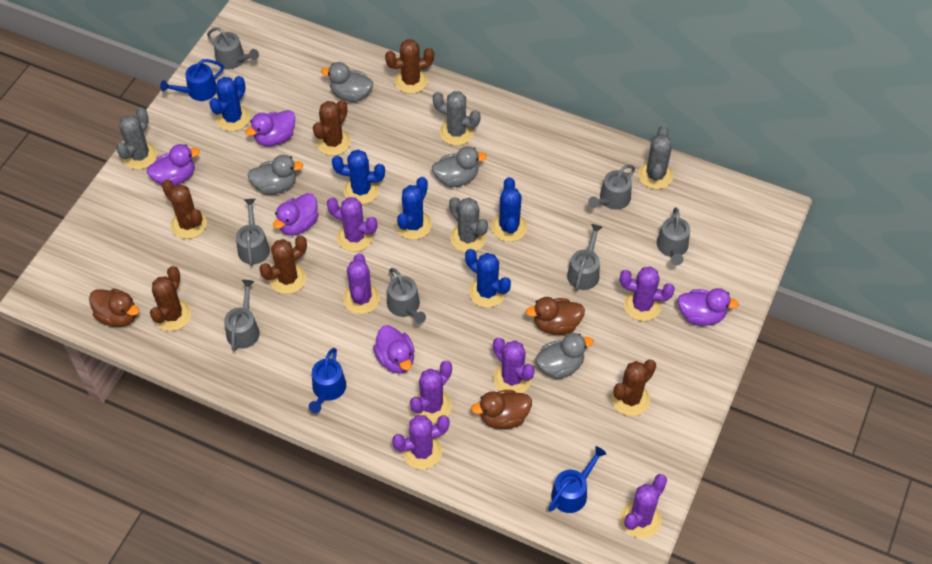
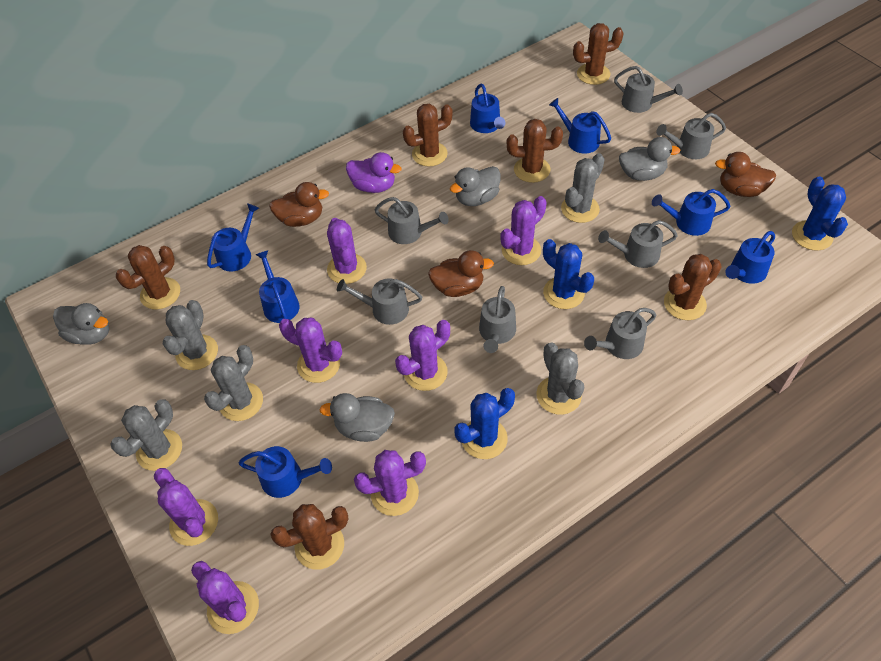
blue cactus: 5 -> 3
blue watering can: 3 -> 7
grey cactus: 4 -> 5
purple duck: 5 -> 1

